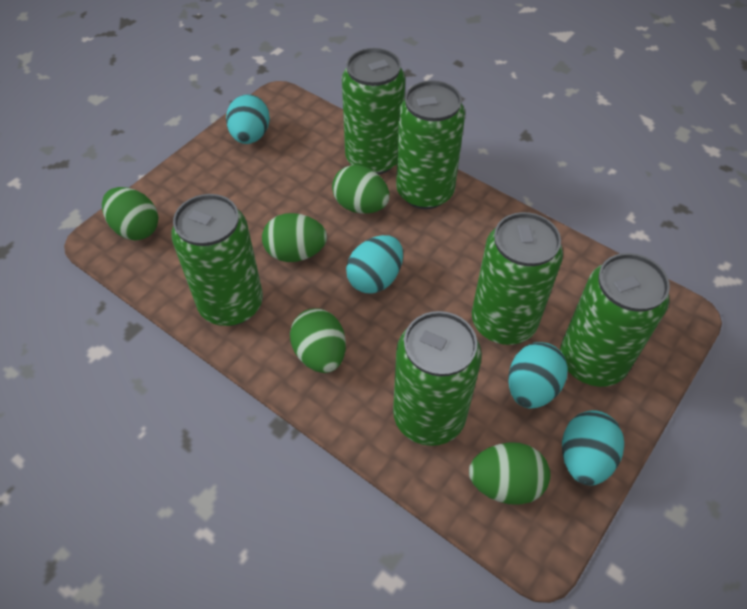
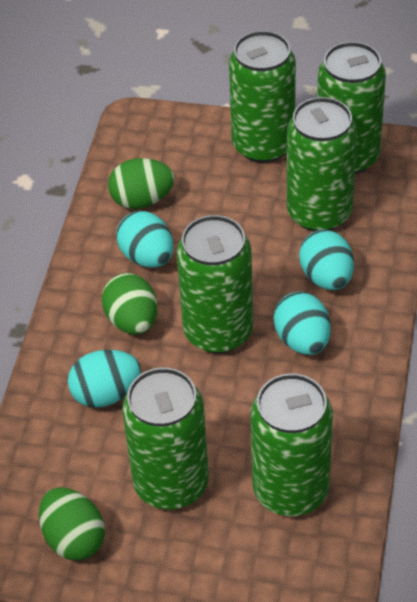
green egg: 5 -> 3

